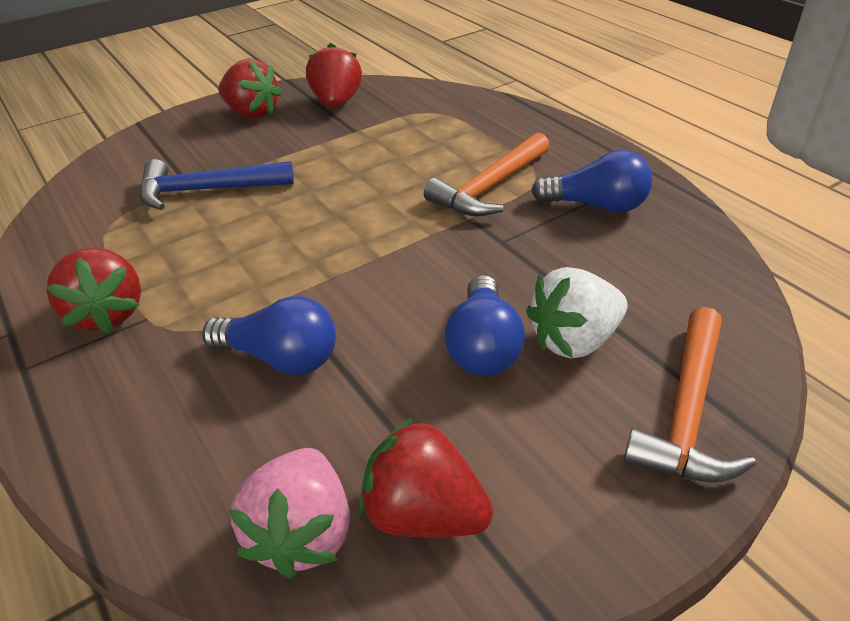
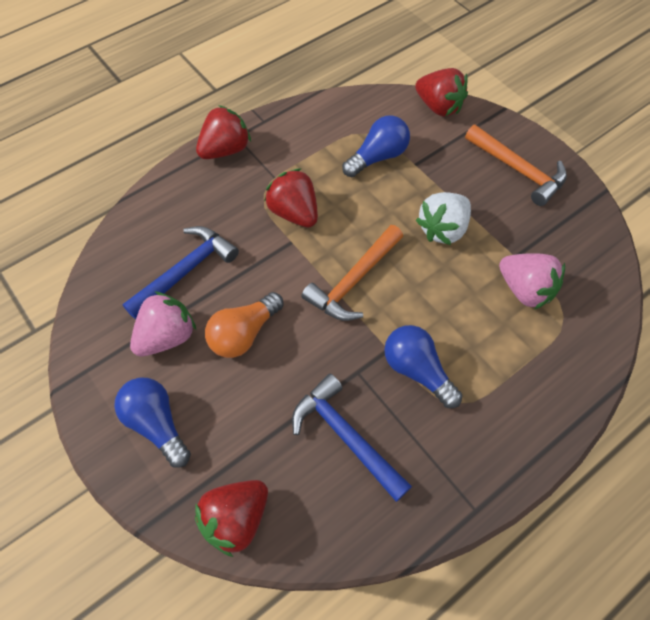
blue hammer: 1 -> 2
orange light bulb: 0 -> 1
pink strawberry: 1 -> 2

